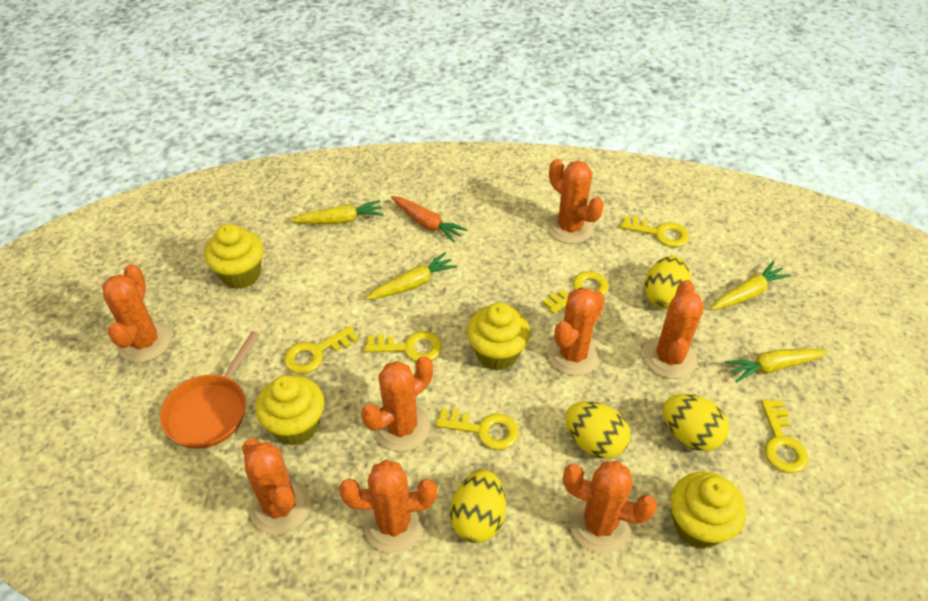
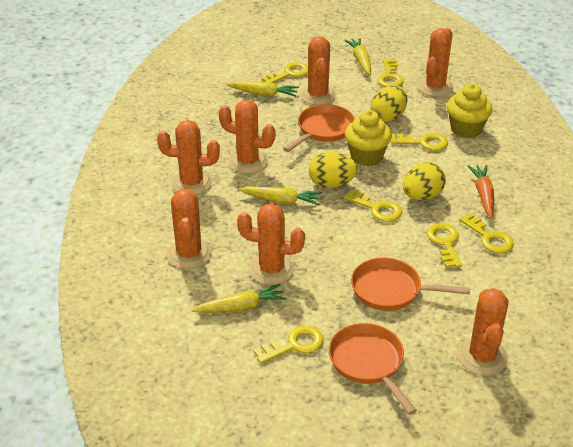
orange cactus: 8 -> 7
orange pan: 1 -> 3
yellow cupcake: 4 -> 2
yellow egg: 4 -> 3
yellow key: 6 -> 7

